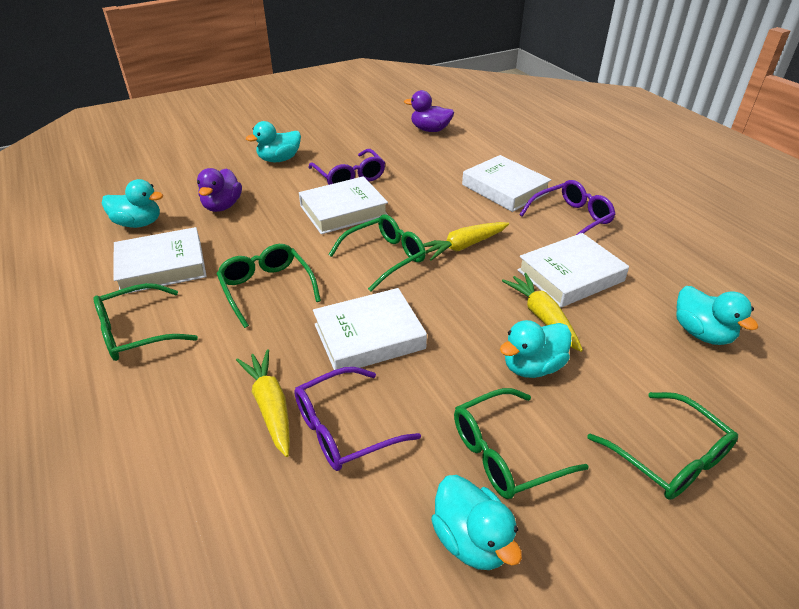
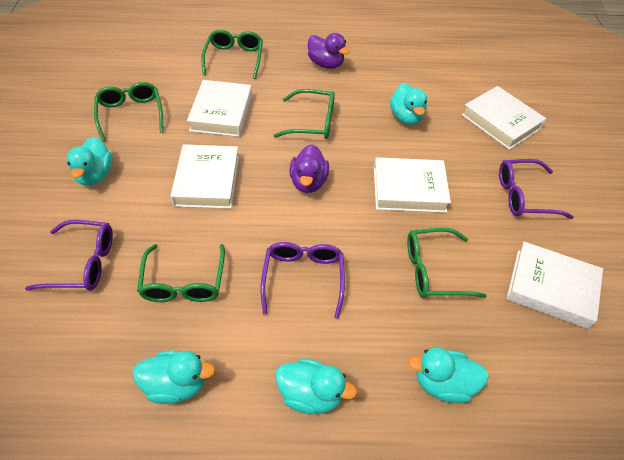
yellow carrot: 3 -> 0

